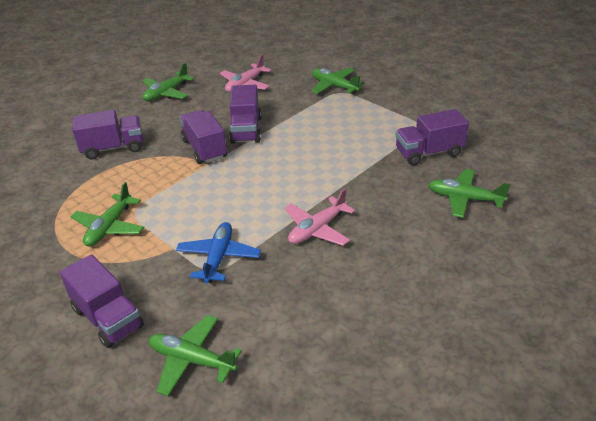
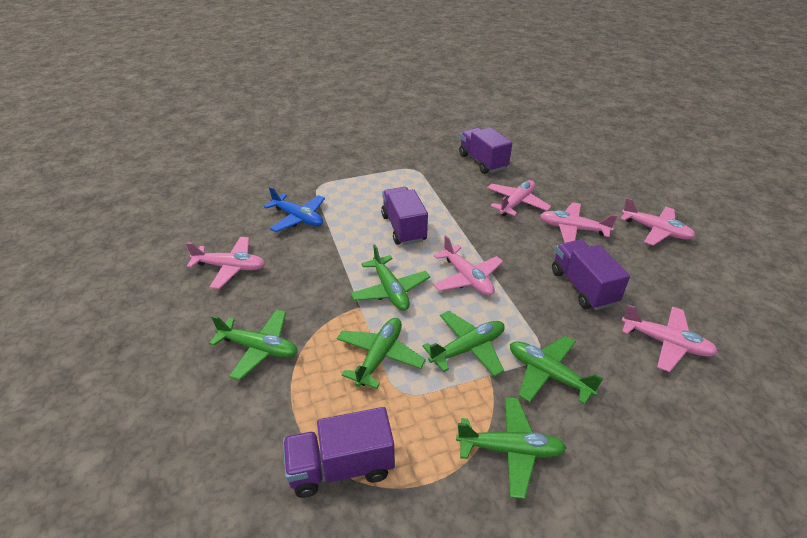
green plane: 5 -> 6
pink plane: 2 -> 6
purple truck: 5 -> 4

